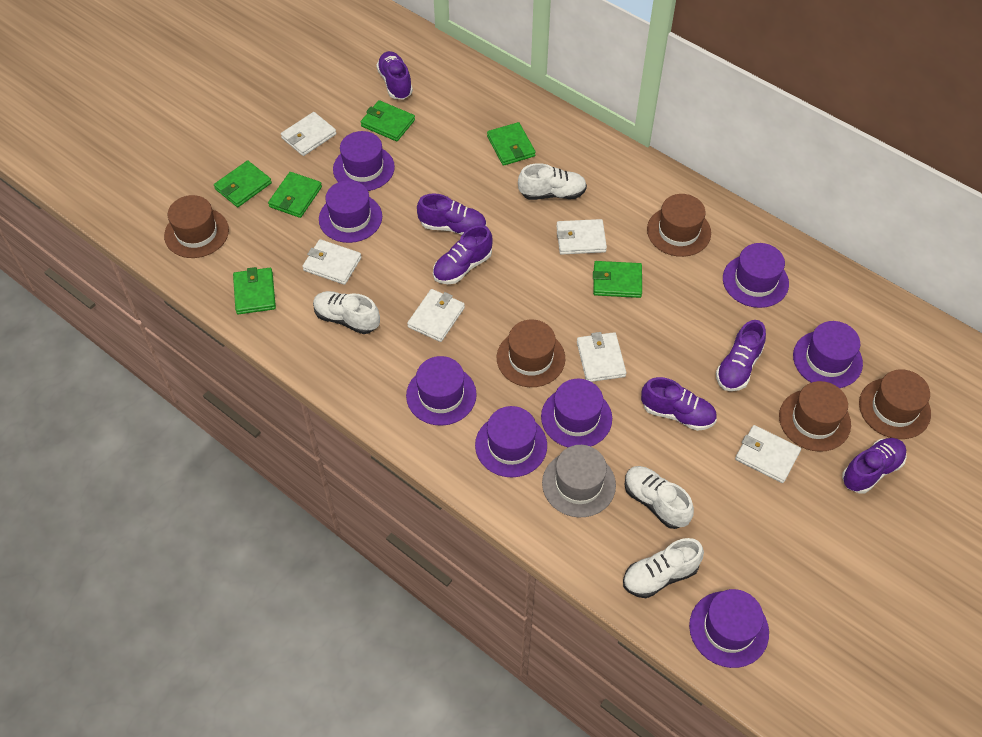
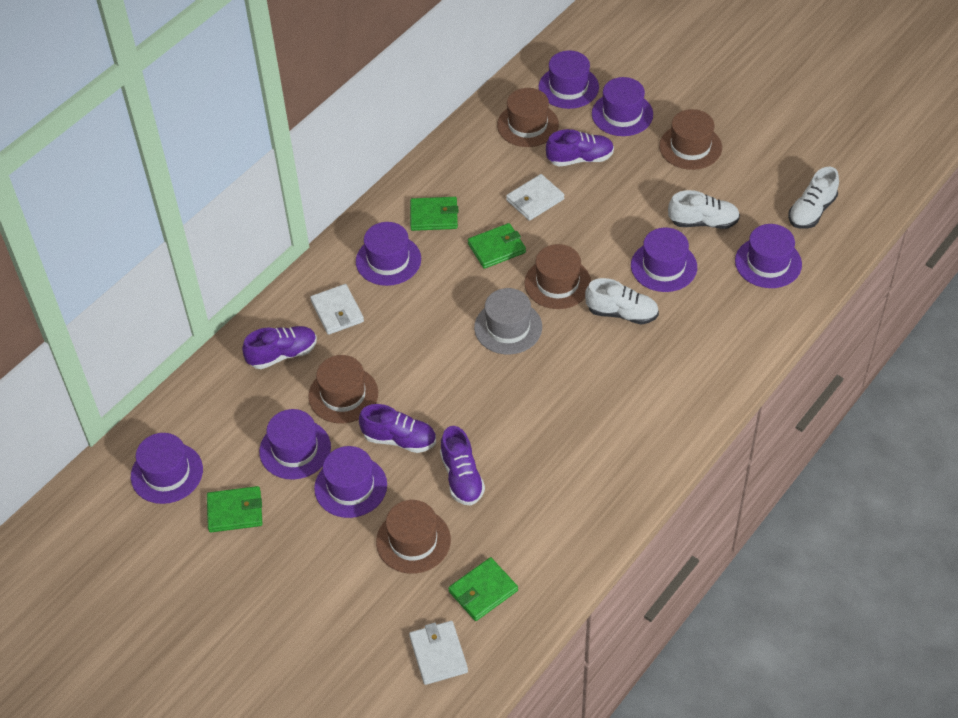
green wallet: 6 -> 4
purple shoe: 6 -> 4
white shoe: 4 -> 3
white wallet: 6 -> 3

